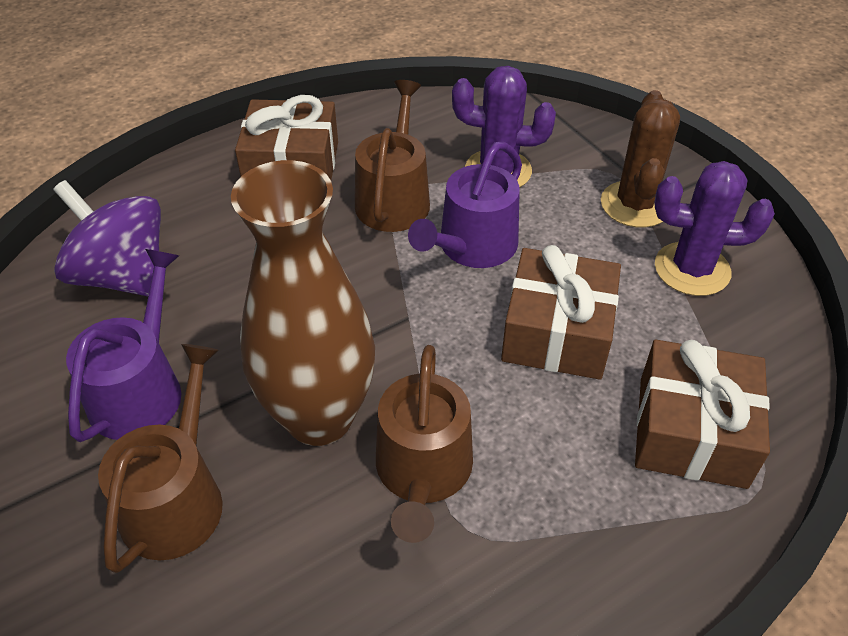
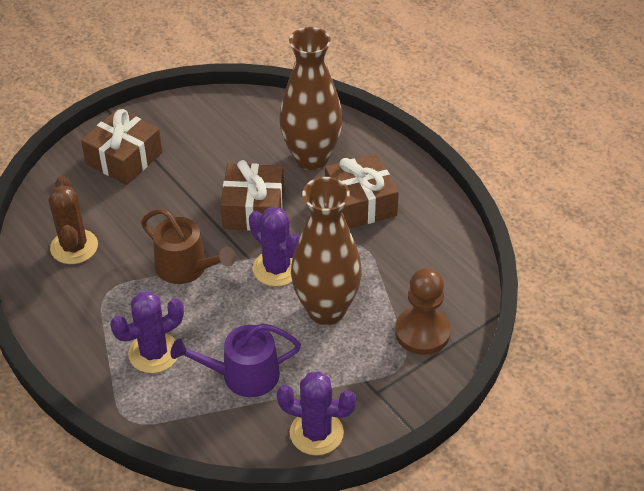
brown pawn: 0 -> 1
brown vase: 1 -> 2
brown watering can: 3 -> 1
purple cactus: 2 -> 3
purple spinning top: 1 -> 0
purple watering can: 2 -> 1

